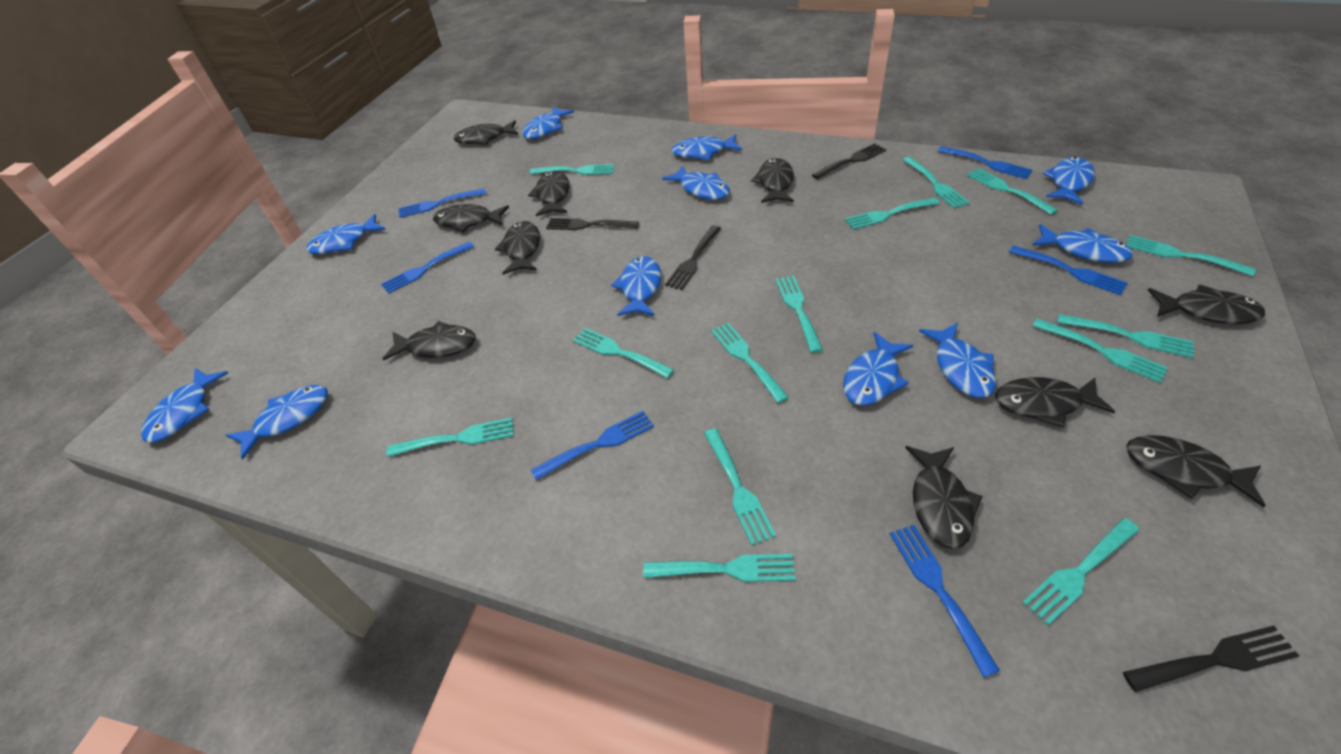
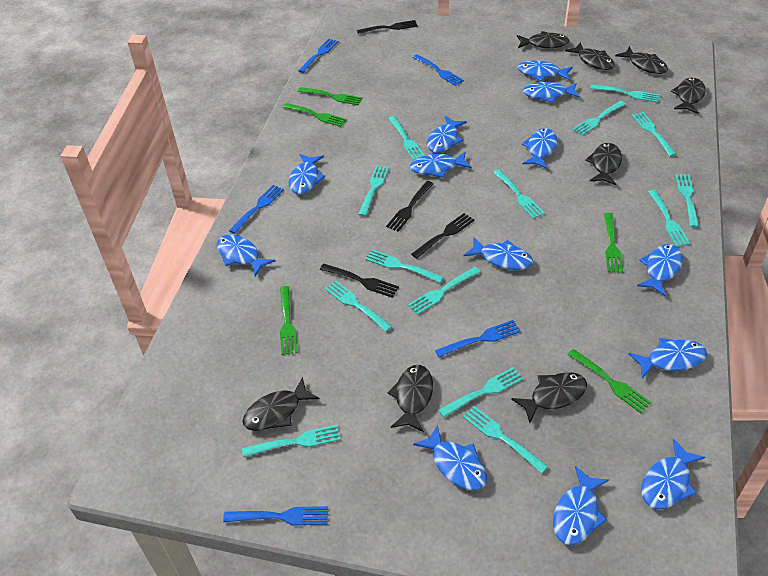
black fish: 10 -> 8
blue fish: 11 -> 13
blue fork: 6 -> 5
green fork: 0 -> 5

